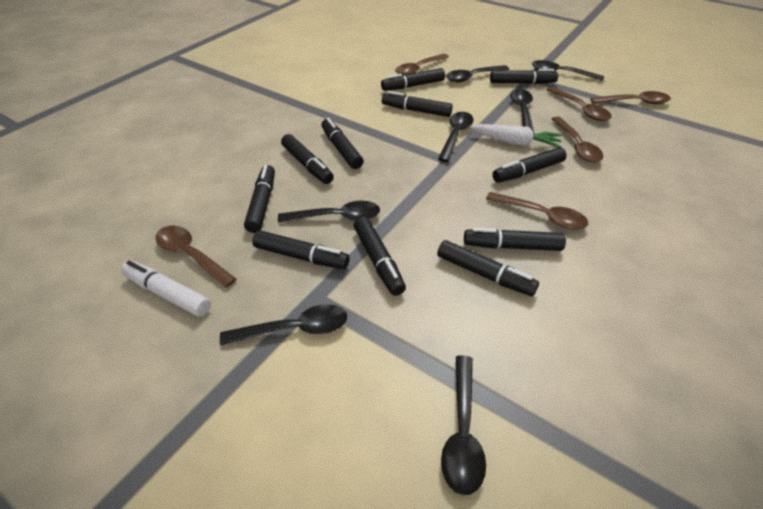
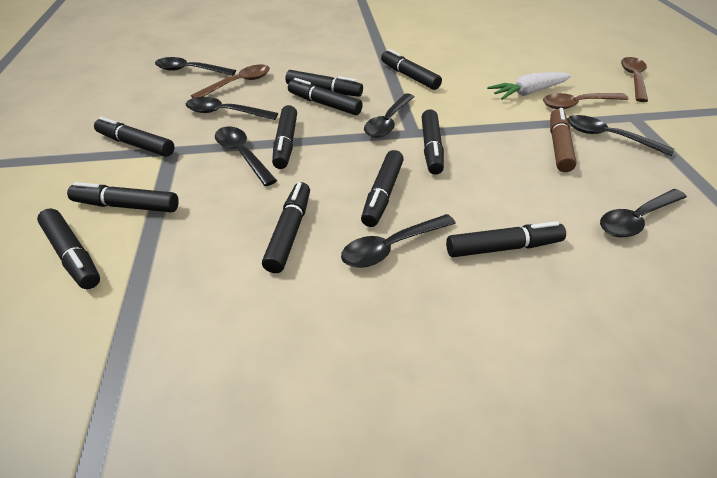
brown marker: 0 -> 1
brown spoon: 6 -> 3
white marker: 1 -> 0

